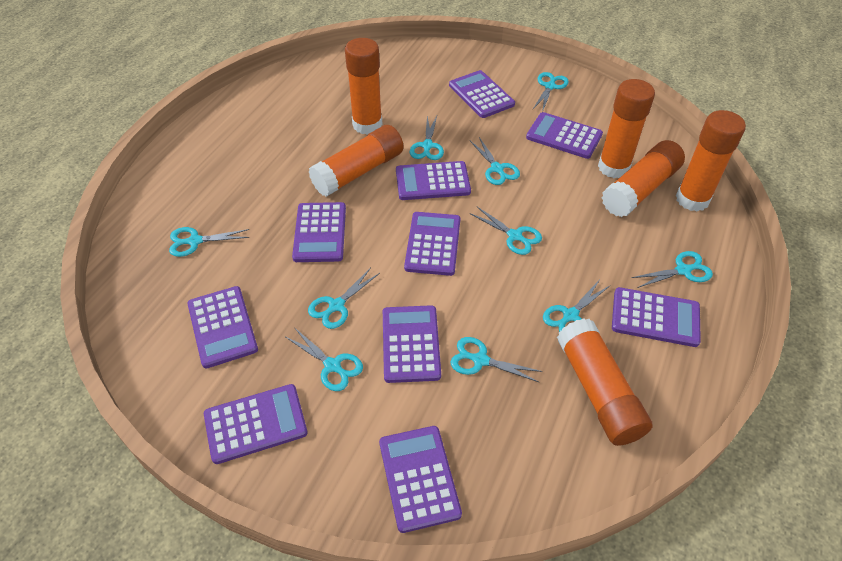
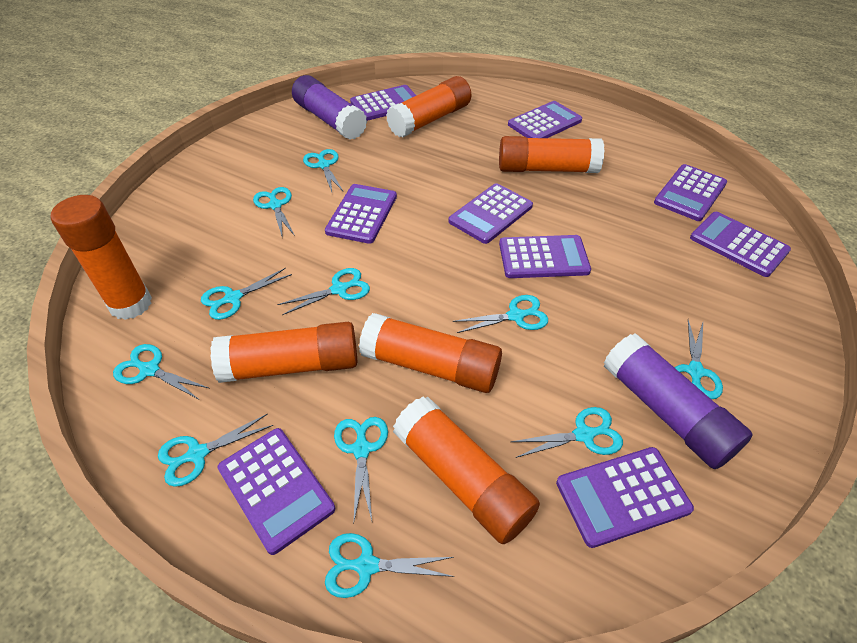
purple calculator: 10 -> 9
purple glue stick: 0 -> 2
turquoise scissors: 10 -> 11

